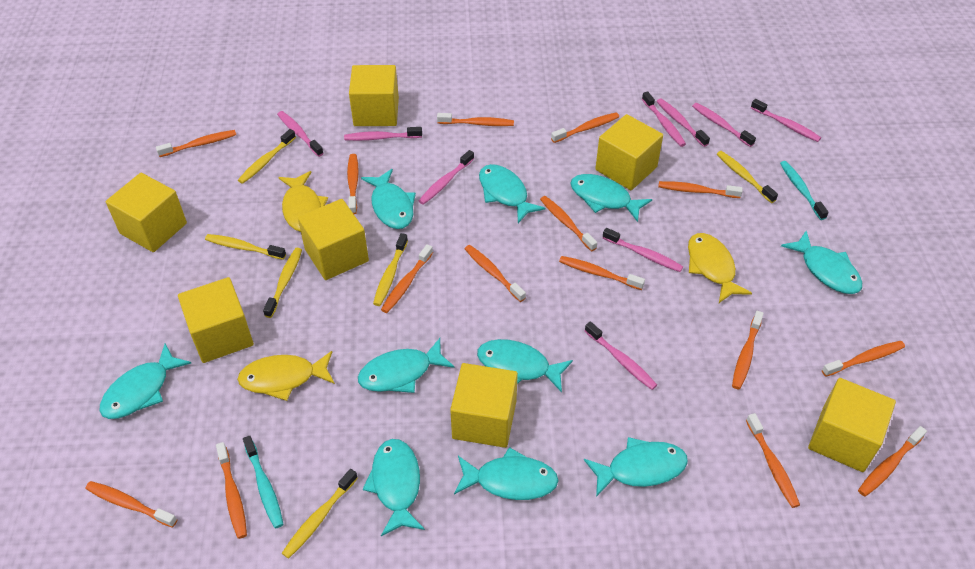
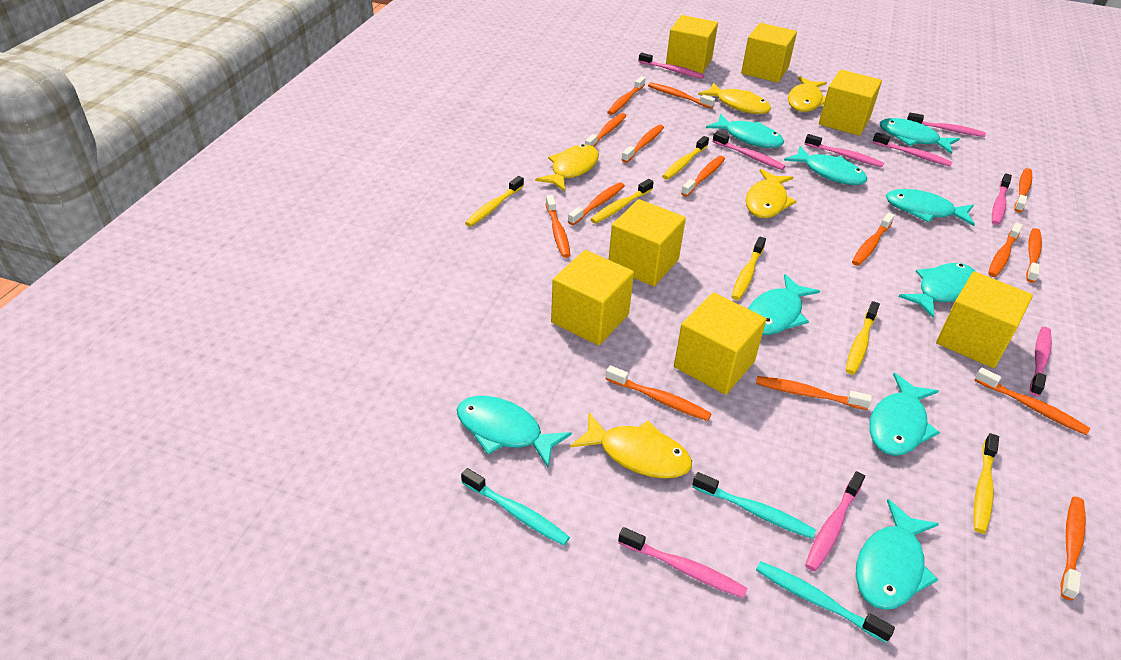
turquoise fish: 10 -> 9
turquoise toothbrush: 2 -> 3
yellow fish: 3 -> 5

